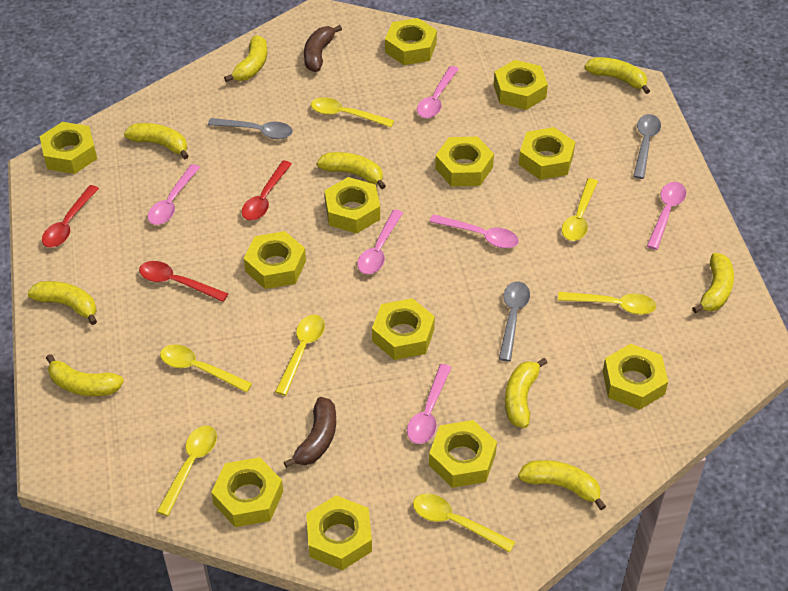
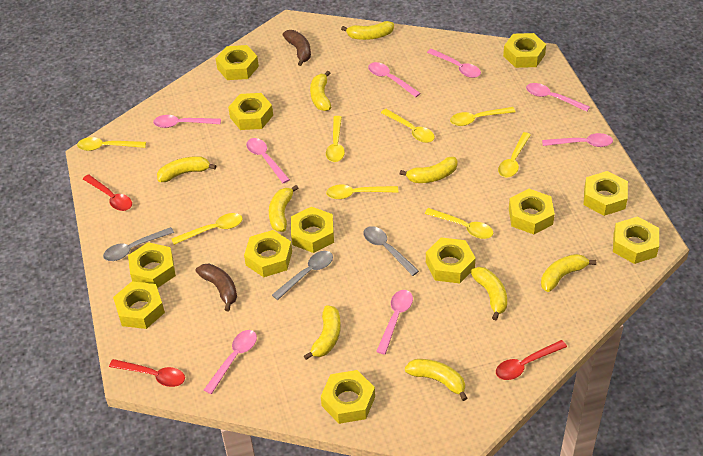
pink spoon: 6 -> 8
yellow spoon: 7 -> 8

